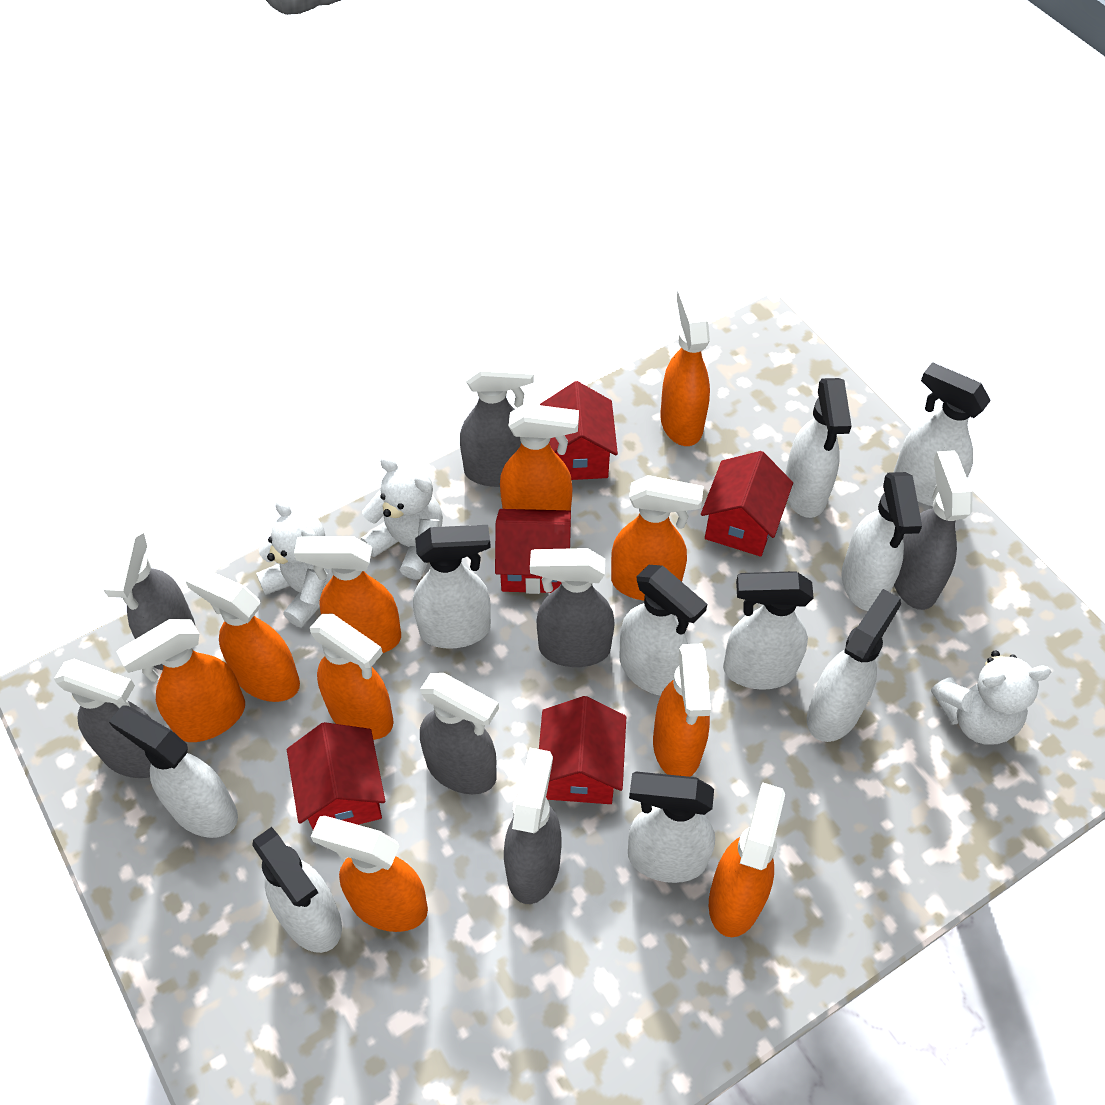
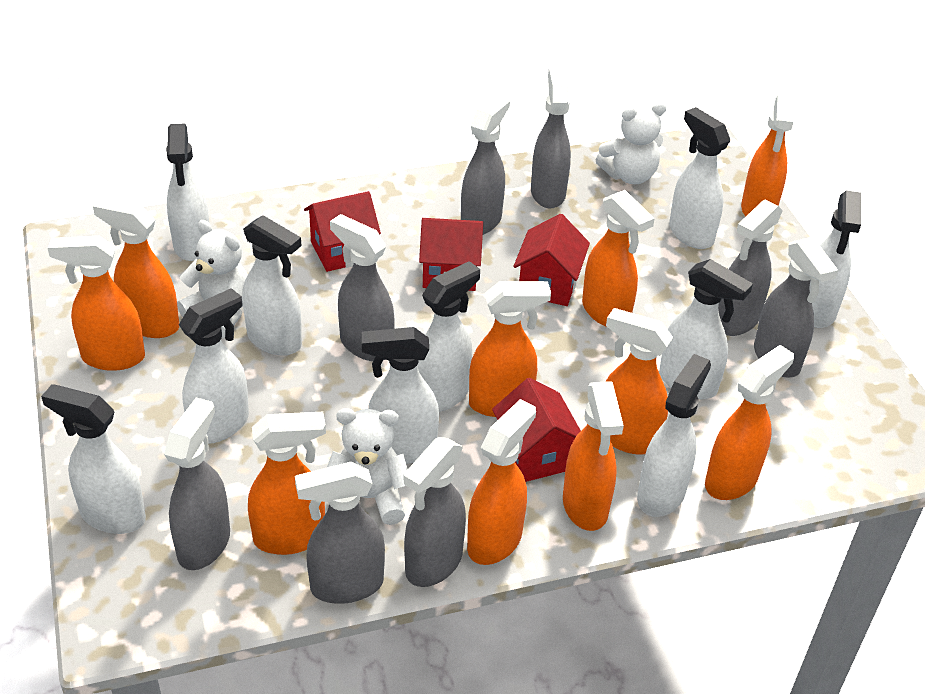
grey spray bottle: 7 -> 8
red house: 5 -> 4

